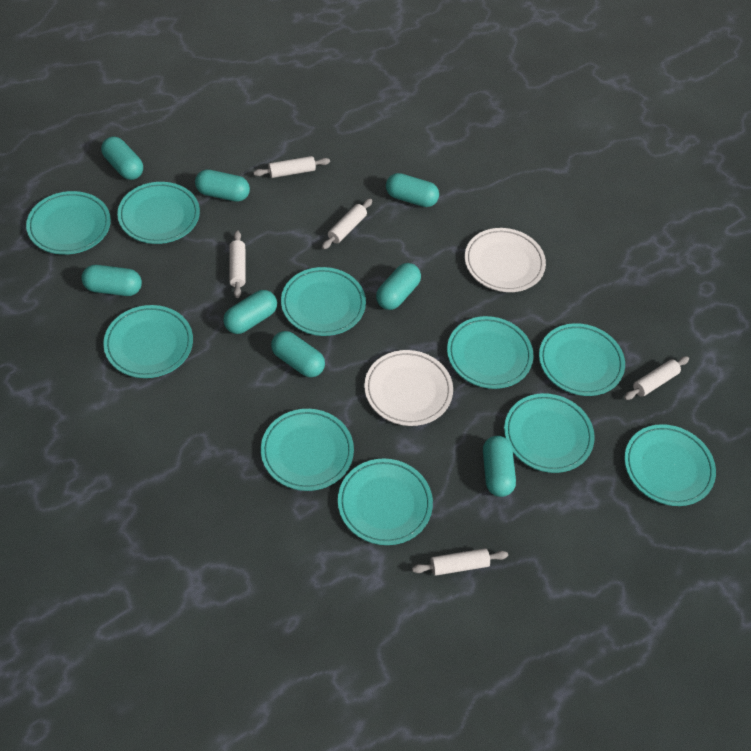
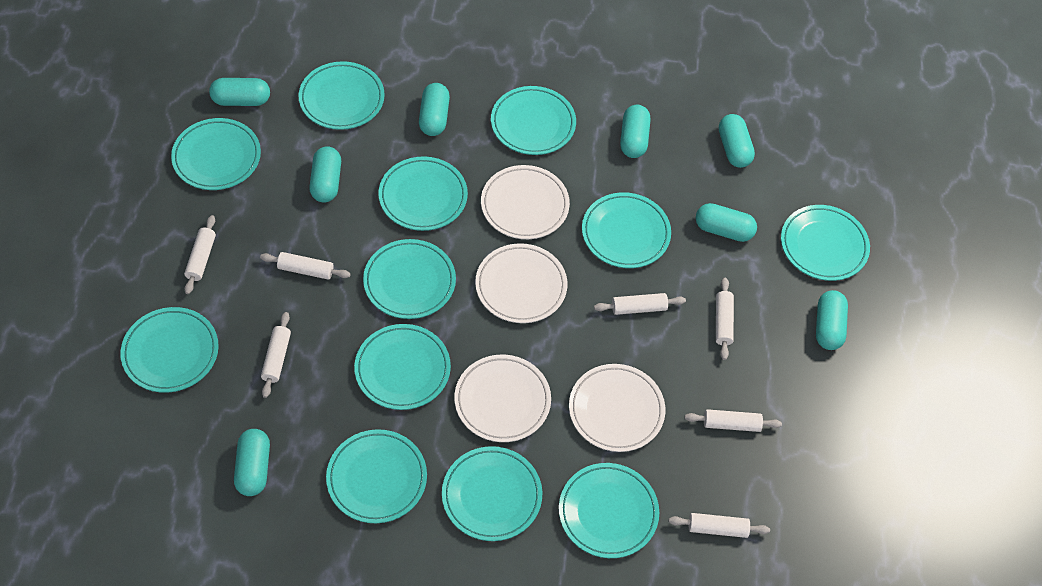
turquoise plate: 10 -> 12
white plate: 2 -> 4
white rolling pin: 5 -> 7

